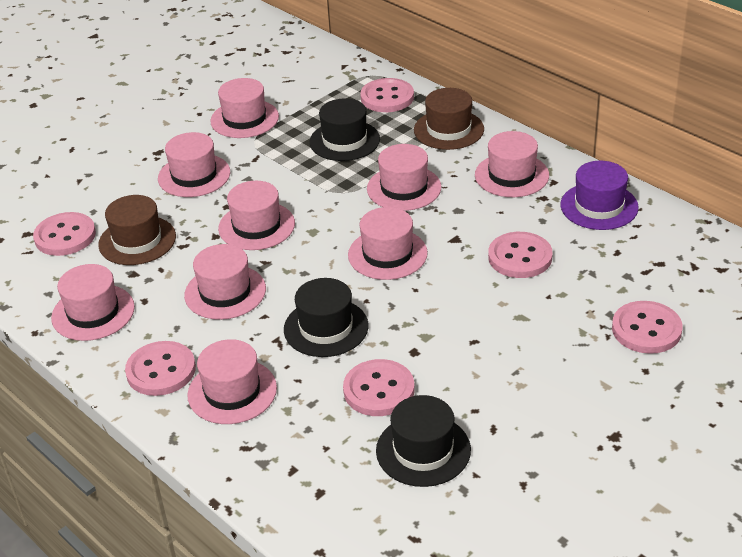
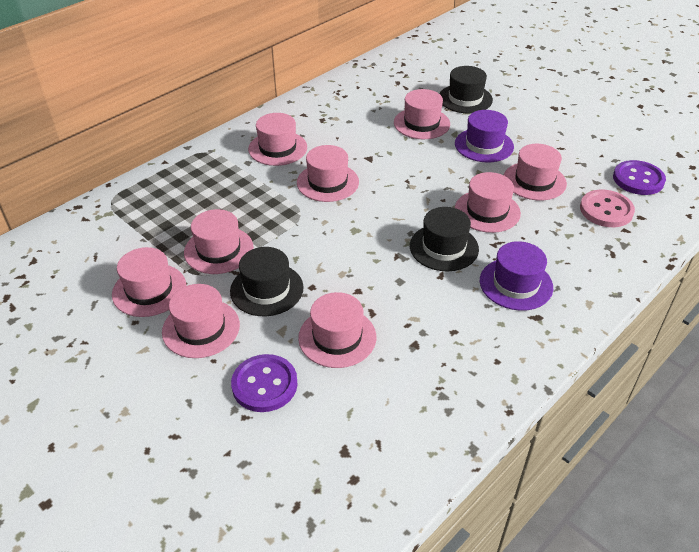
brown hat: 2 -> 0
pink button: 6 -> 1
purple button: 0 -> 2
purple hat: 1 -> 2

